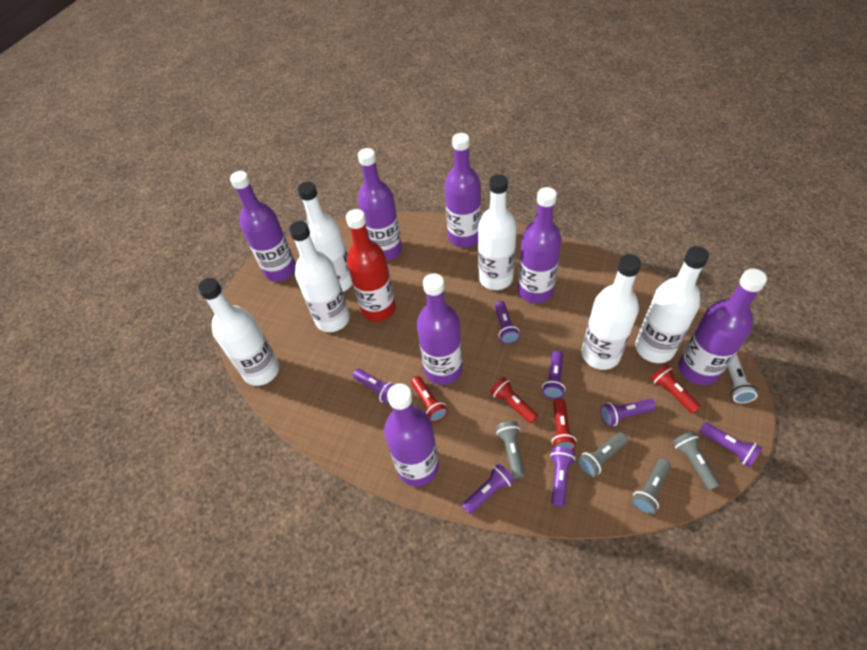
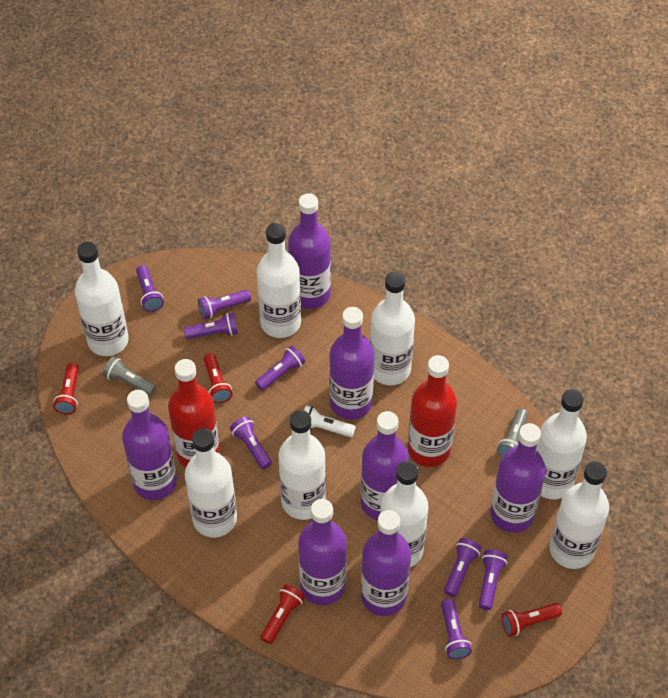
grey flashlight: 4 -> 2
purple flashlight: 7 -> 8
red bottle: 1 -> 2
white bottle: 6 -> 8

